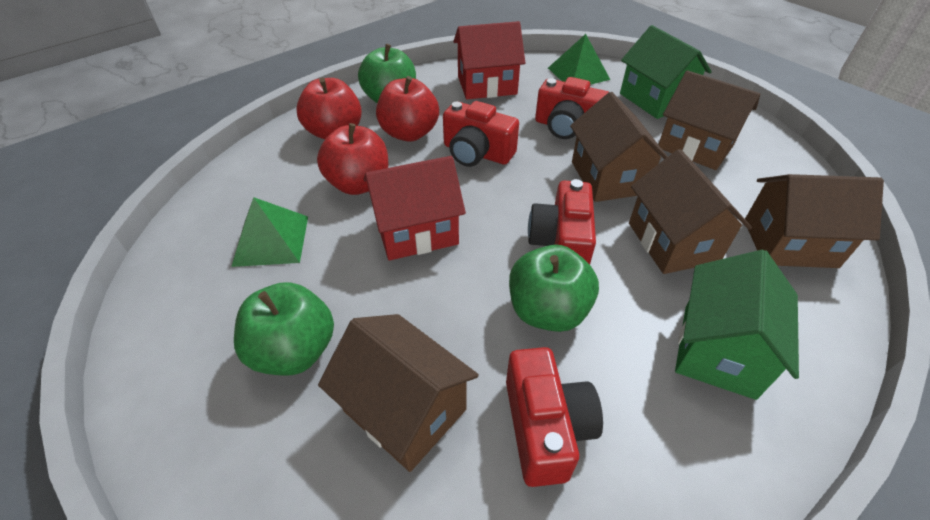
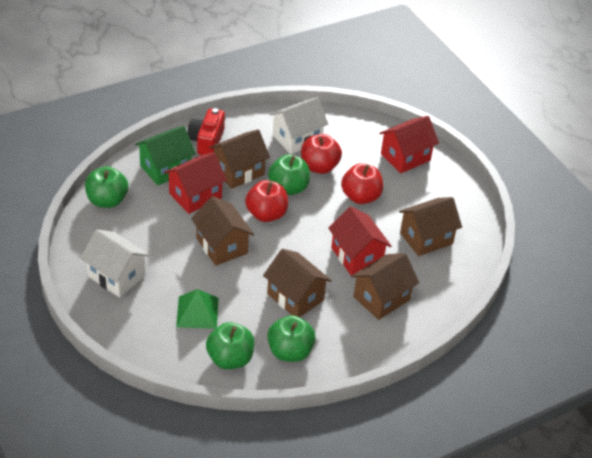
green apple: 3 -> 4
green house: 2 -> 1
green pyramid: 2 -> 1
red camera: 4 -> 1
red house: 2 -> 3
white house: 0 -> 2

